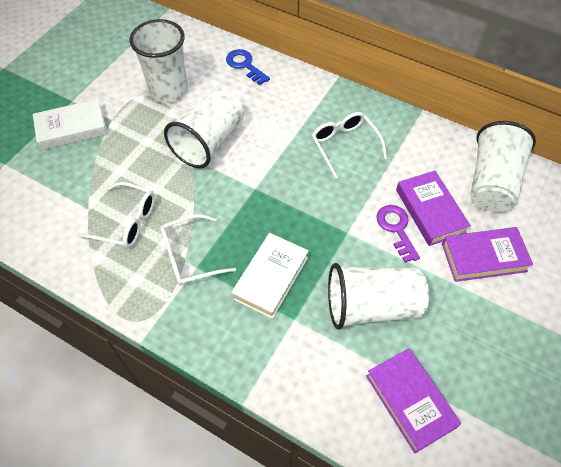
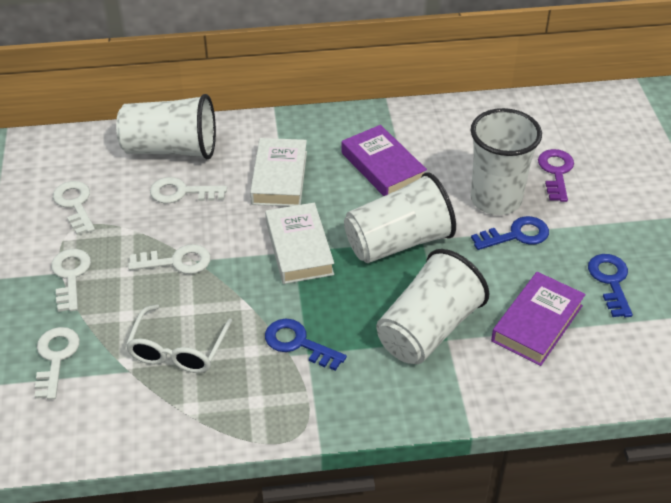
blue key: 1 -> 3
purple book: 3 -> 2
white glasses: 3 -> 1
white key: 0 -> 5

